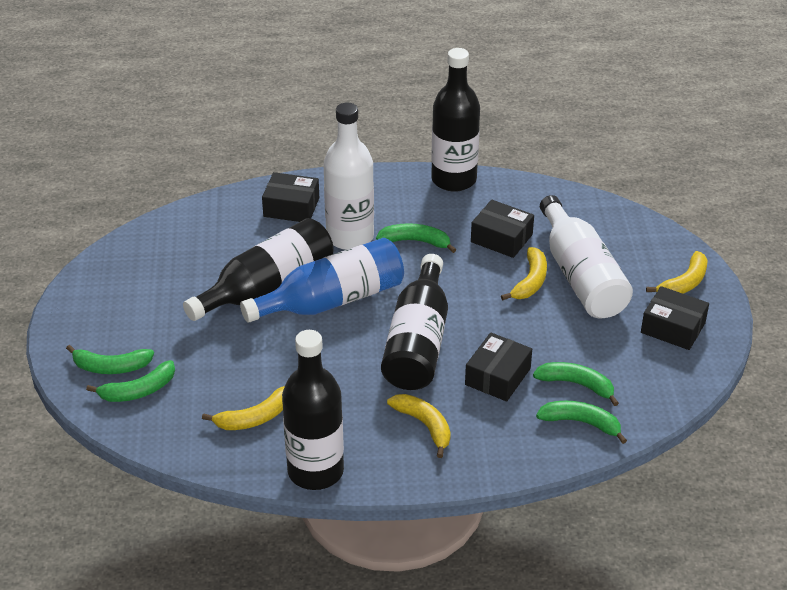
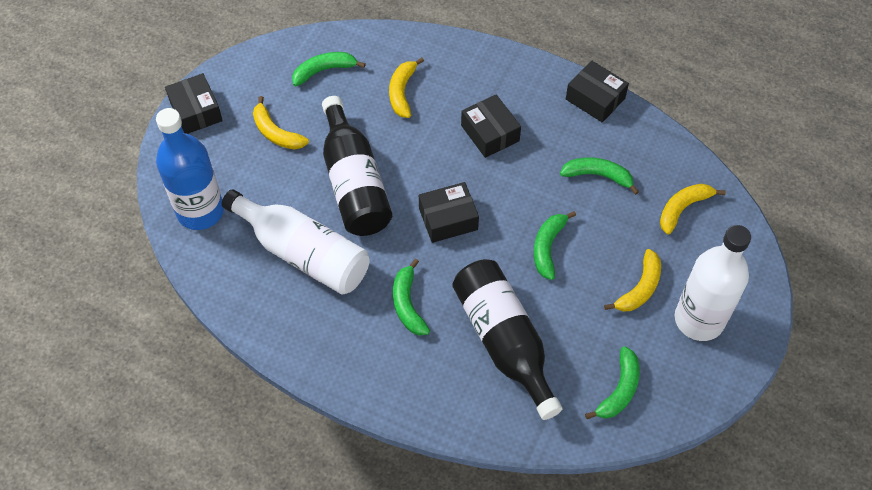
black bottle: 4 -> 2

